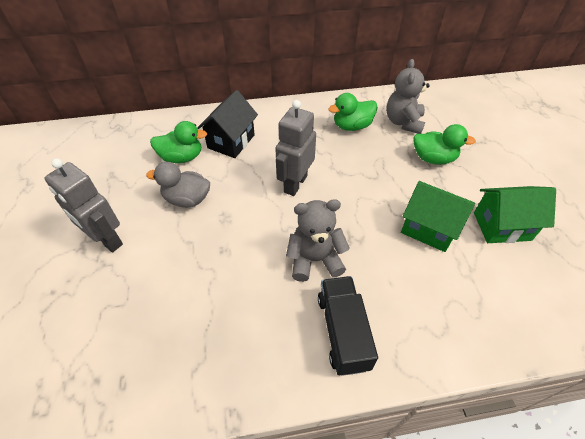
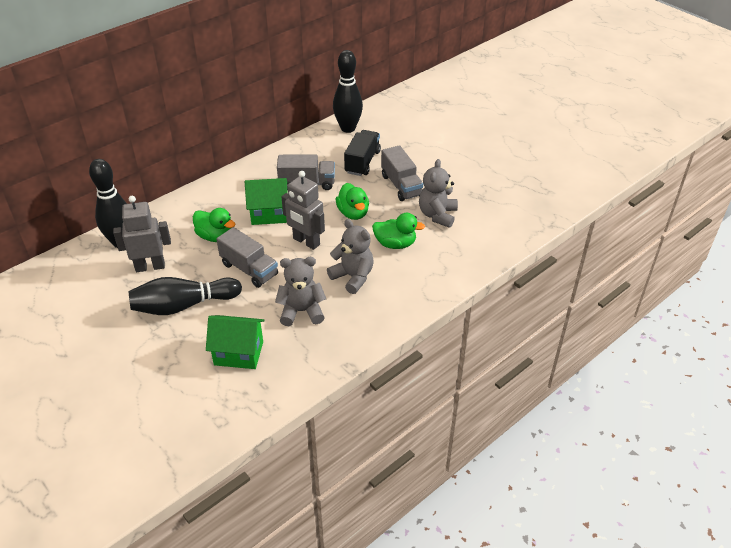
black bowling pin: 0 -> 3
black house: 1 -> 0
grey duck: 1 -> 0
grey teddy bear: 2 -> 3
grey truck: 0 -> 3

